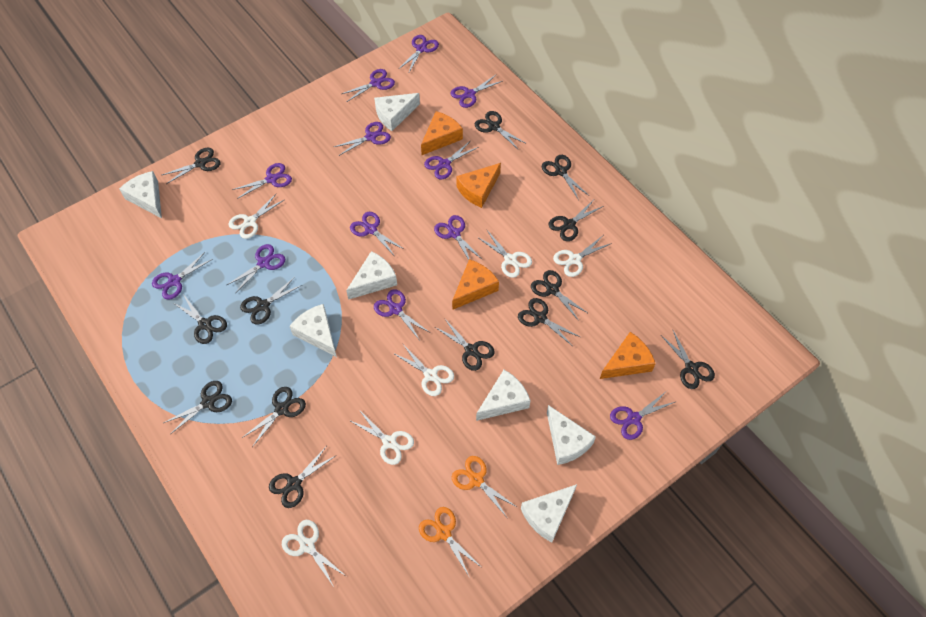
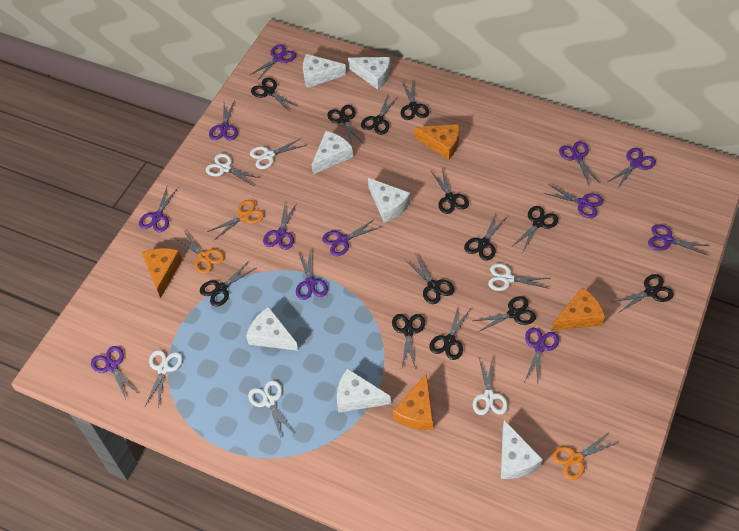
orange scissors: 2 -> 3

